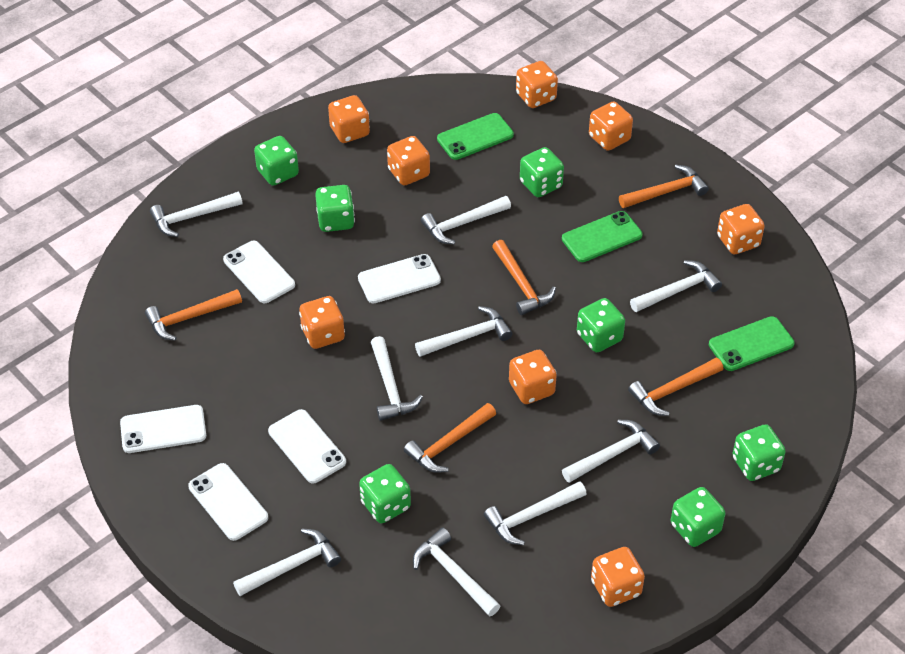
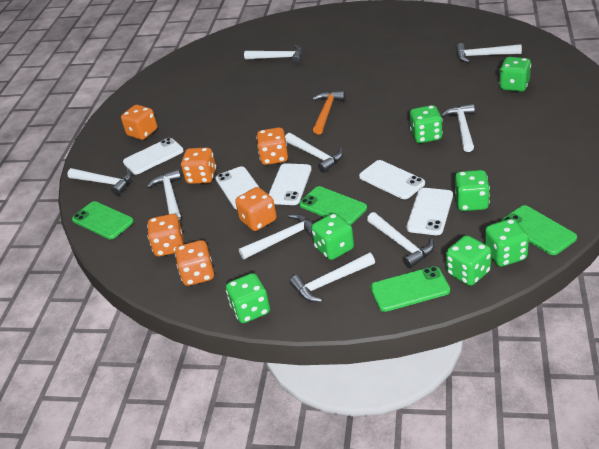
green phone: 3 -> 4
orange dice: 8 -> 6
orange hammer: 5 -> 1

